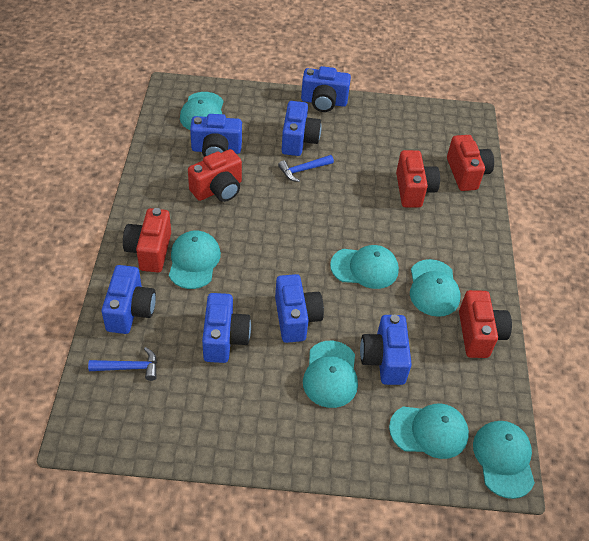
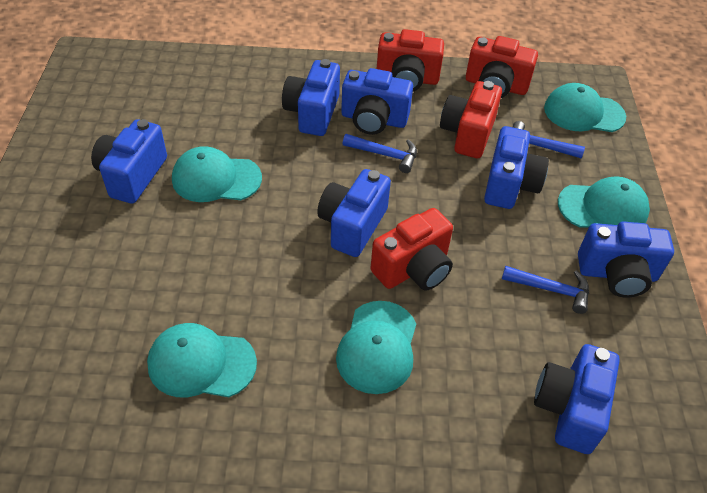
blue hammer: 2 -> 3
red camera: 5 -> 4
turquoise cap: 7 -> 5

